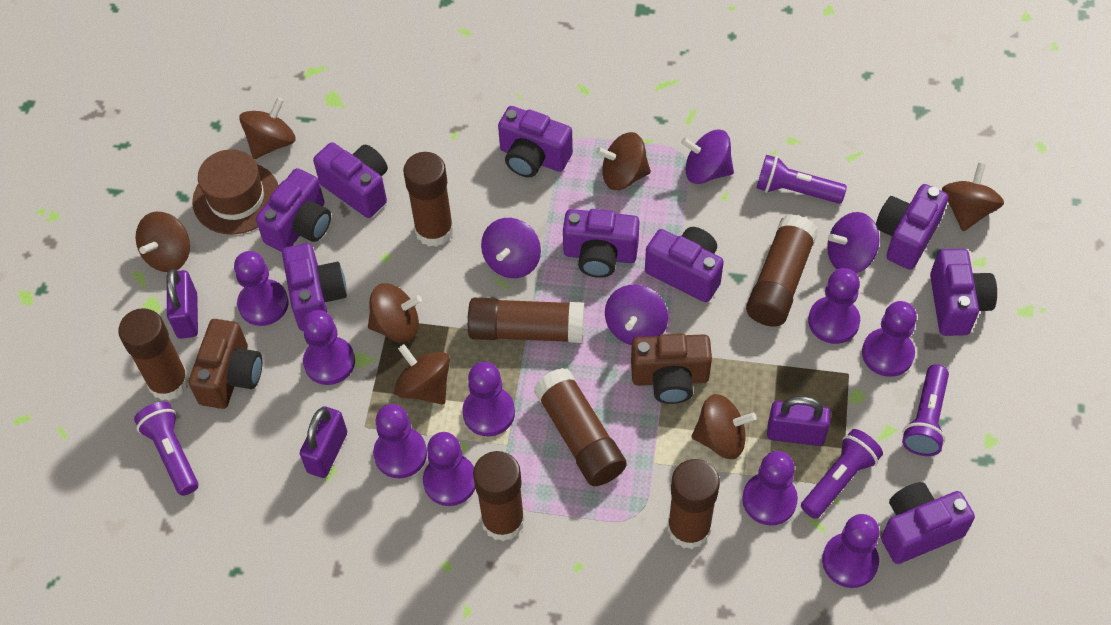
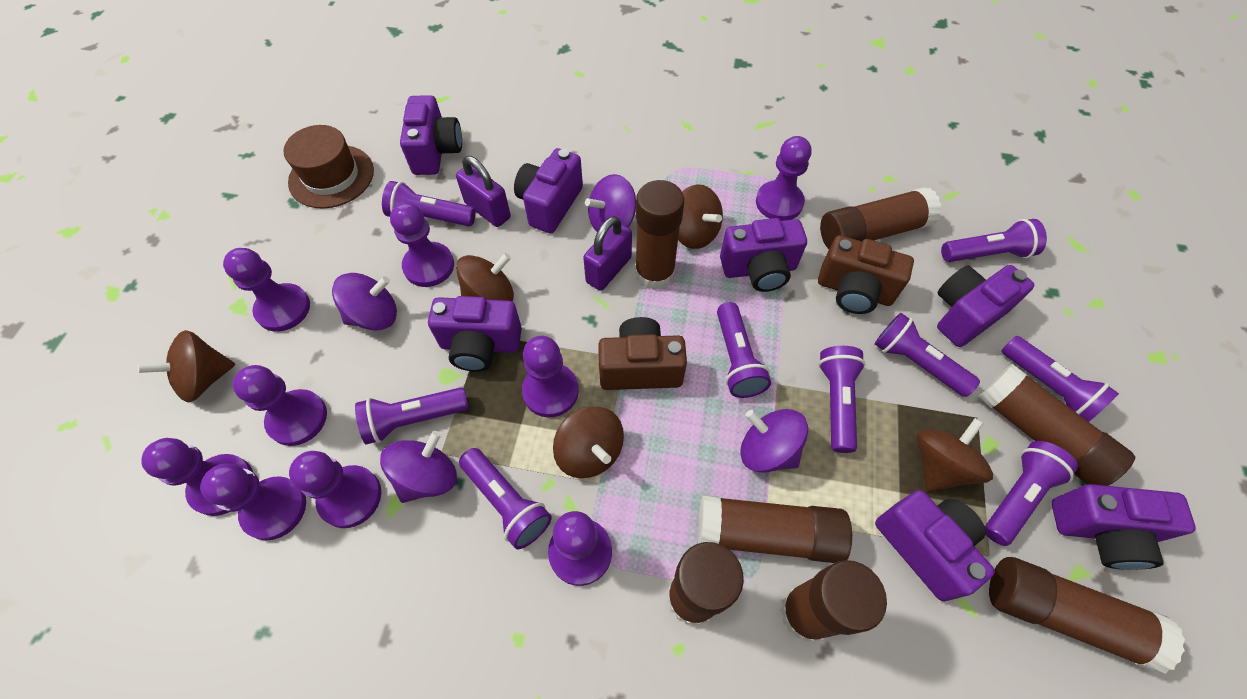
brown spinning top: 7 -> 5
purple camera: 9 -> 7
purple flashlight: 4 -> 9
purple padlock: 3 -> 2

